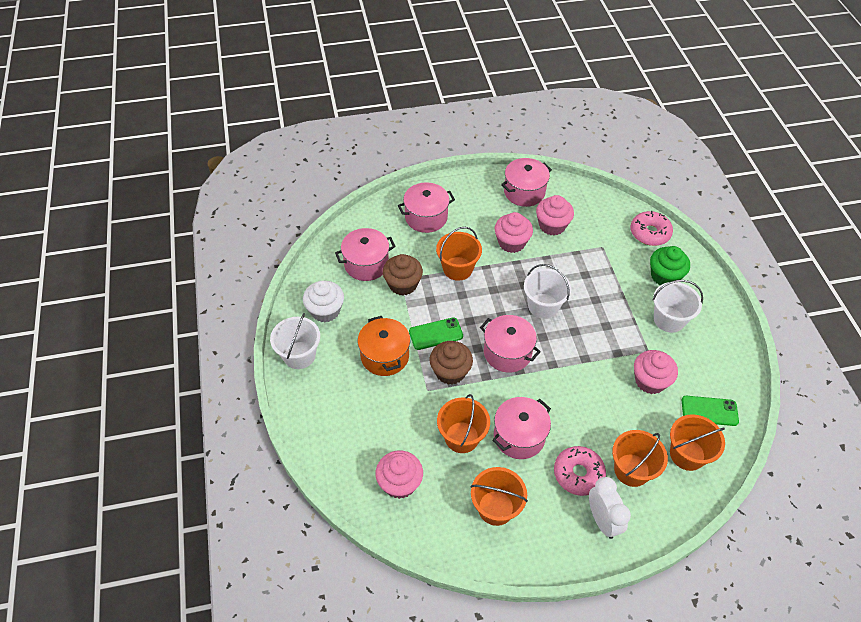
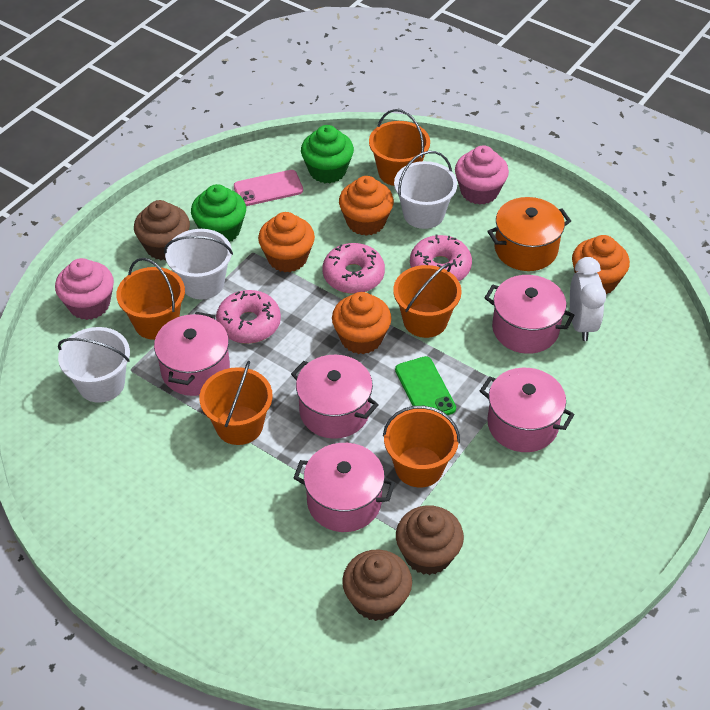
brown cupcake: 2 -> 3
green cupcake: 1 -> 2
green phone: 2 -> 1
orange cupcake: 0 -> 4
pink cupcake: 4 -> 2
pink donut: 2 -> 3
pink phone: 0 -> 1
white cupcake: 1 -> 0

